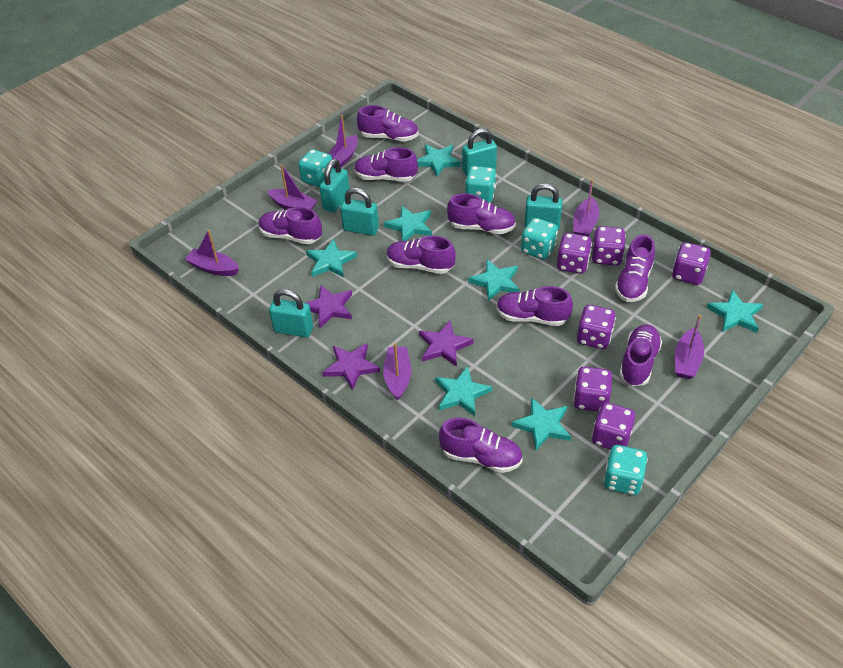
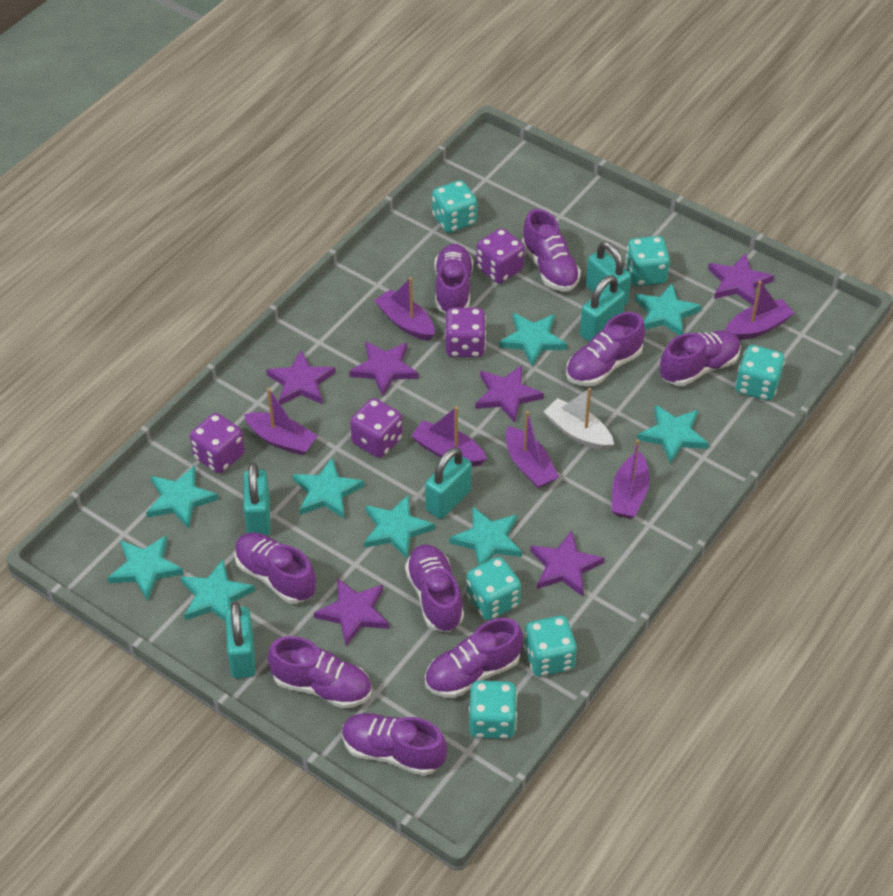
purple dice: 6 -> 4
purple star: 3 -> 6
turquoise dice: 4 -> 6
turquoise star: 7 -> 9
white boat: 0 -> 1

